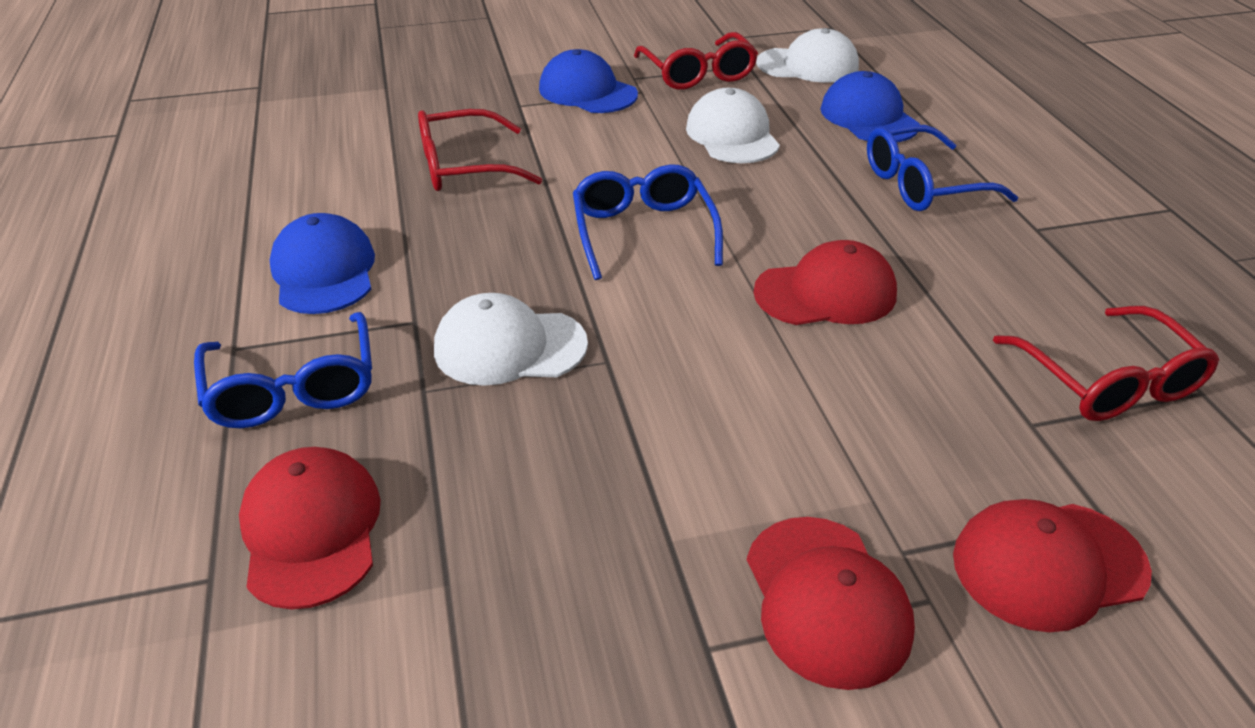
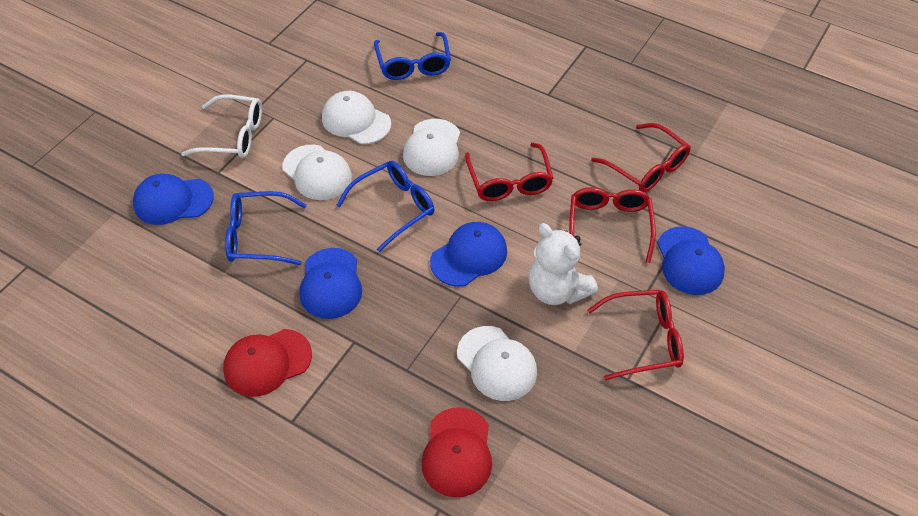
blue cap: 3 -> 4
red cap: 4 -> 2
red glasses: 3 -> 4
white cap: 3 -> 4
white glasses: 0 -> 1
white teddy bear: 0 -> 1

